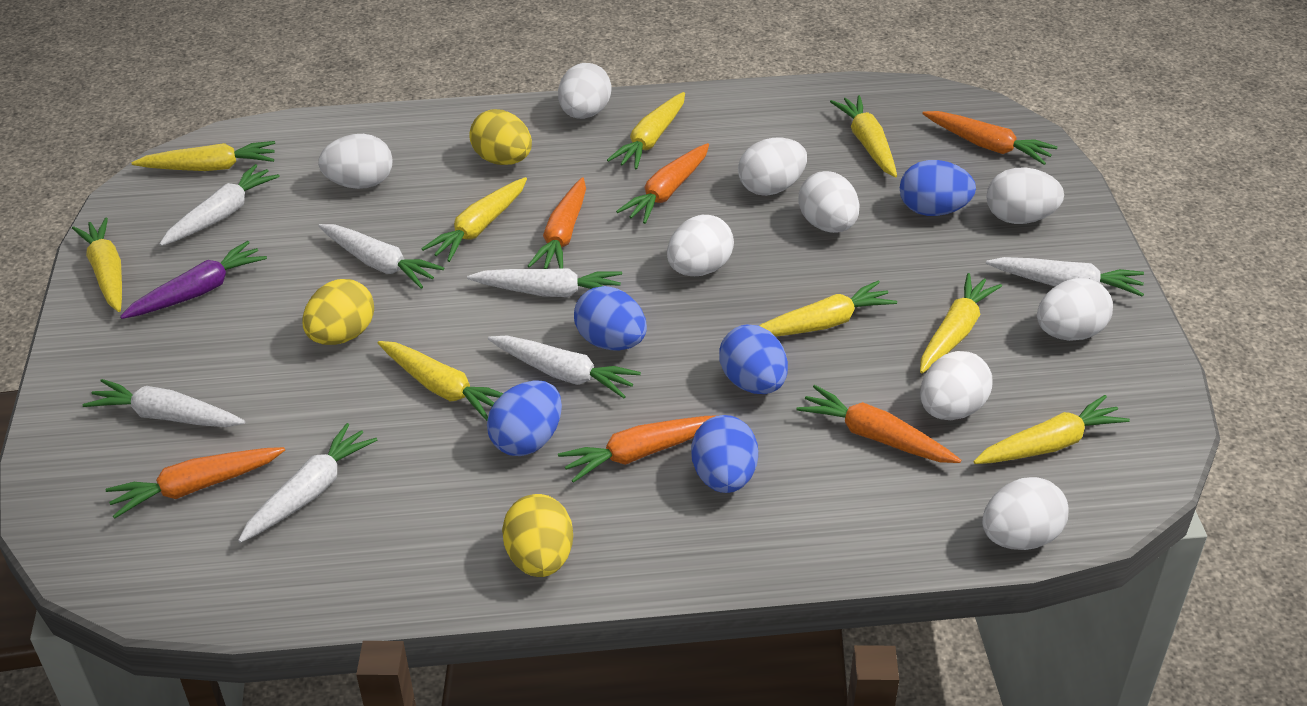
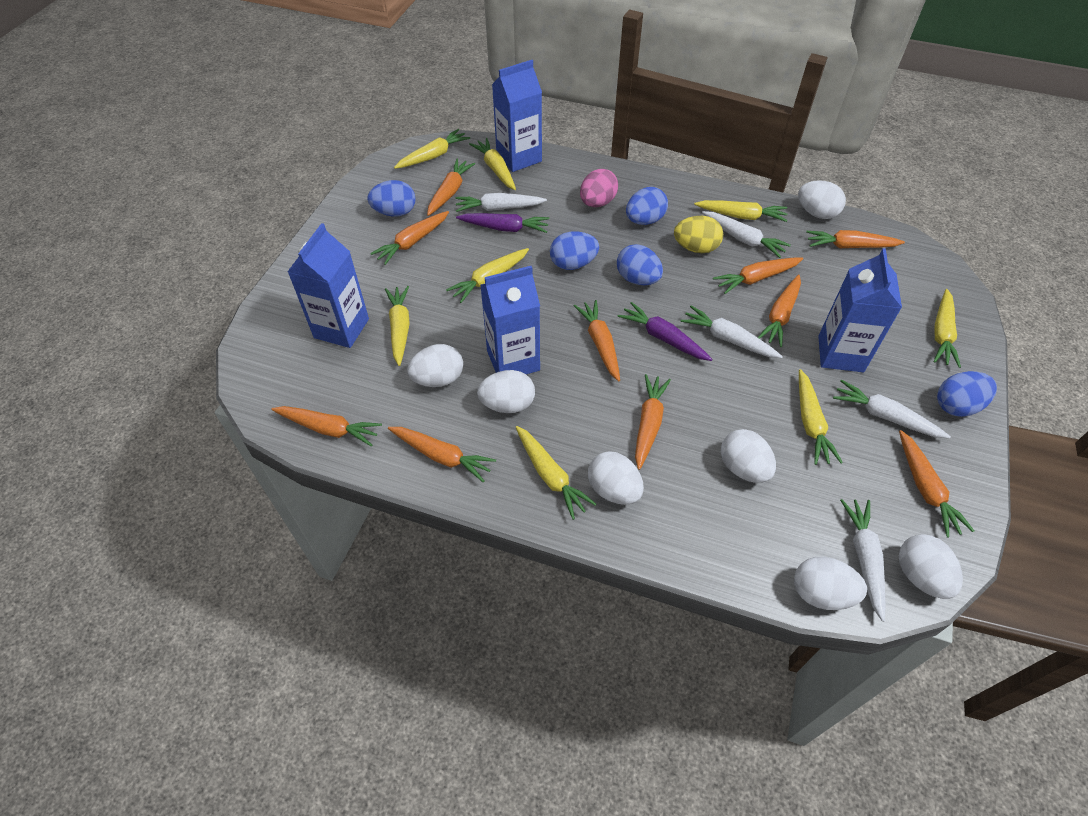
blue carton: 0 -> 4
orange carrot: 6 -> 10
pink egg: 0 -> 1
purple carrot: 1 -> 2
white carrot: 7 -> 5
white egg: 9 -> 7
yellow carrot: 9 -> 8
yellow egg: 3 -> 1

